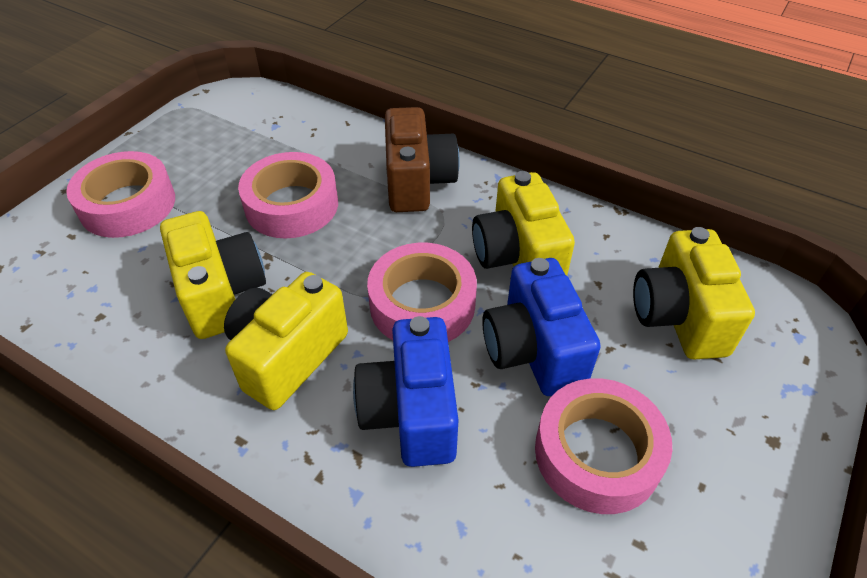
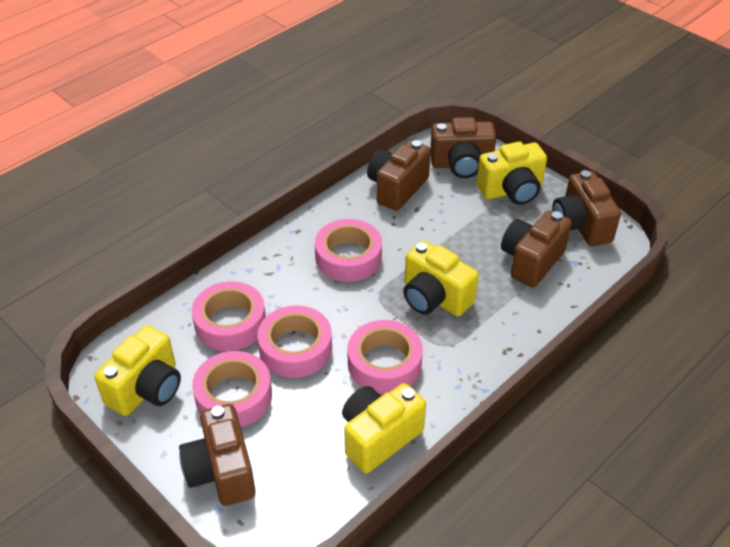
blue camera: 2 -> 0
brown camera: 1 -> 5
pink tape: 4 -> 5

